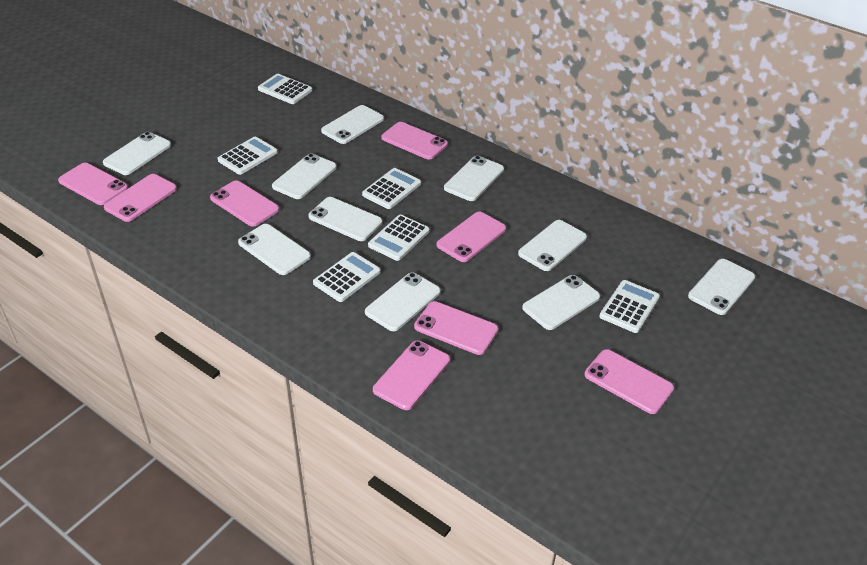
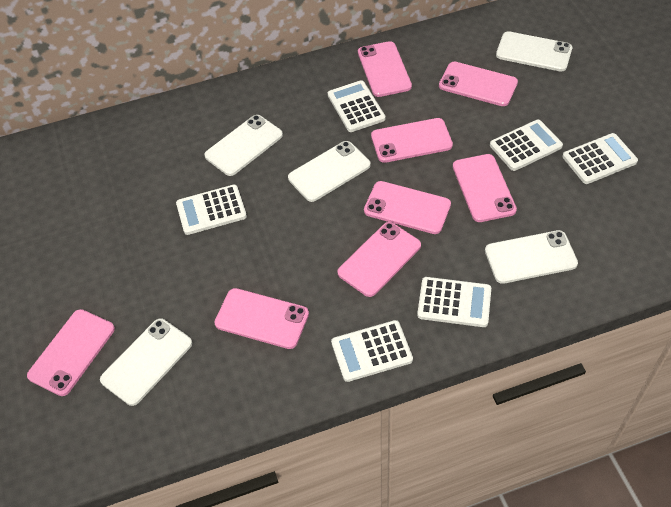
white phone: 10 -> 5

